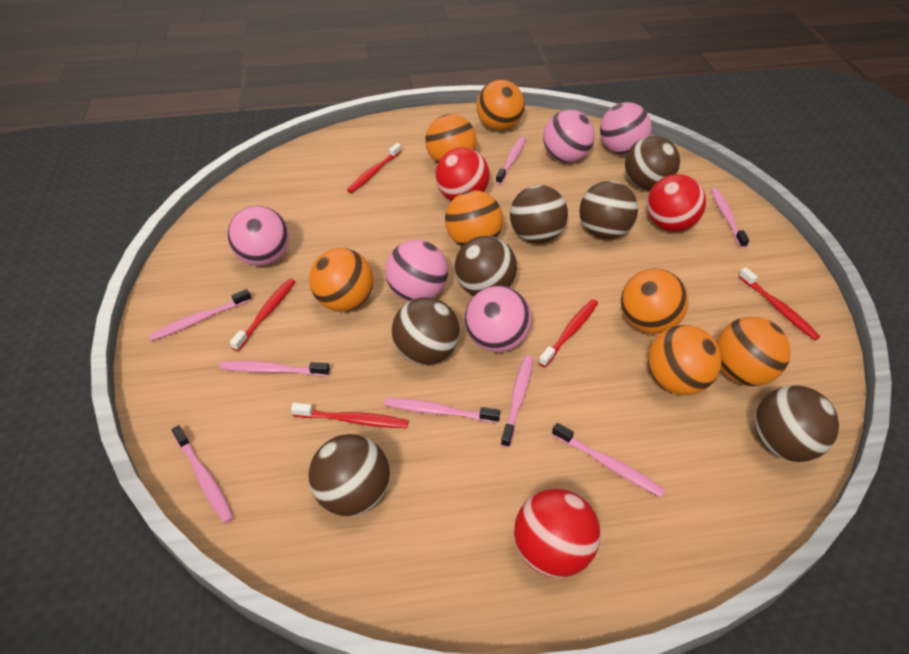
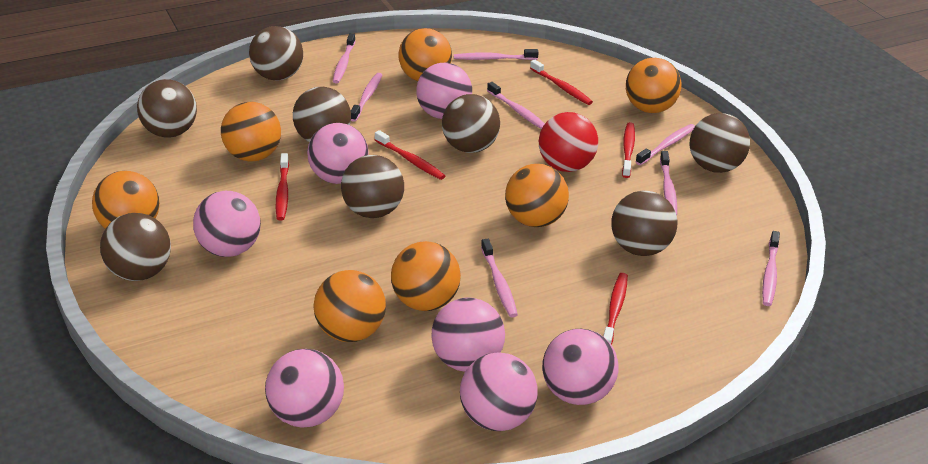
brown ball: 7 -> 8
pink ball: 5 -> 7
red ball: 3 -> 1

